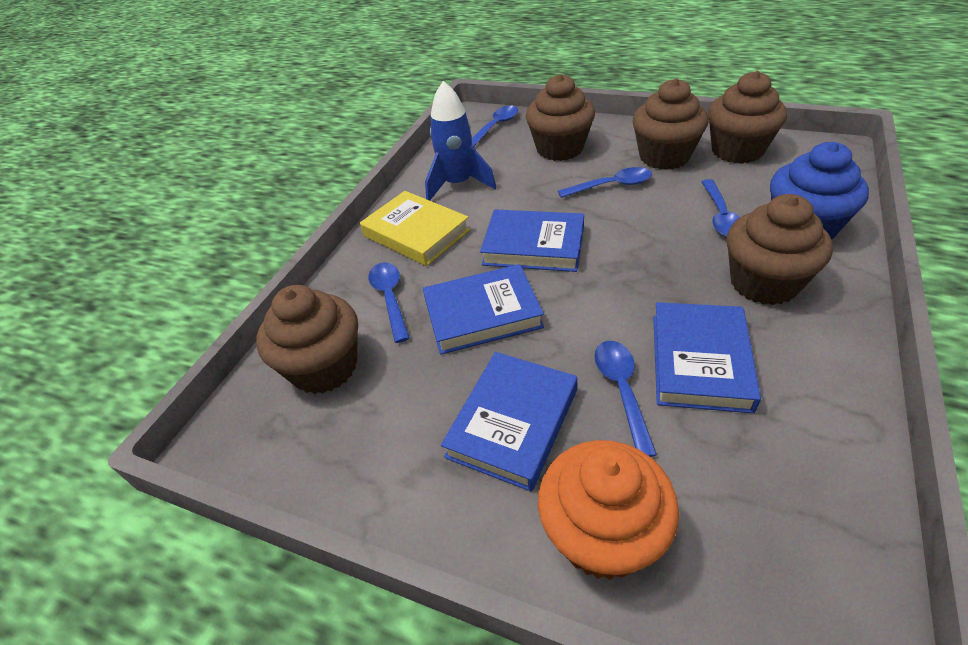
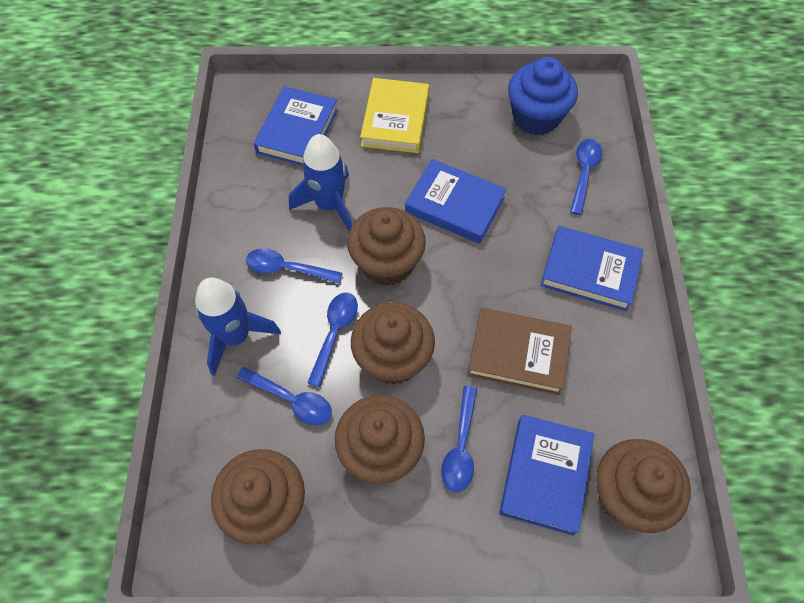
blue rocket: 1 -> 2
brown book: 0 -> 1
orange cupcake: 1 -> 0

